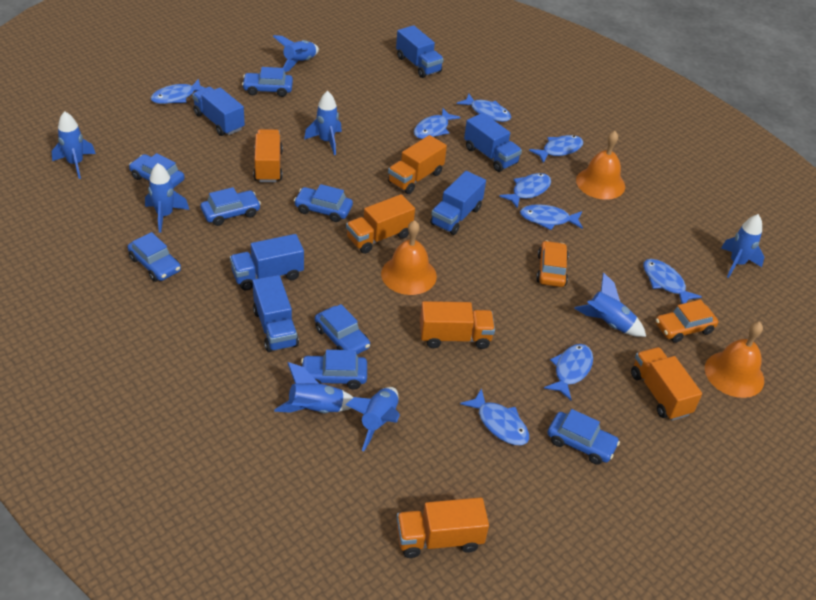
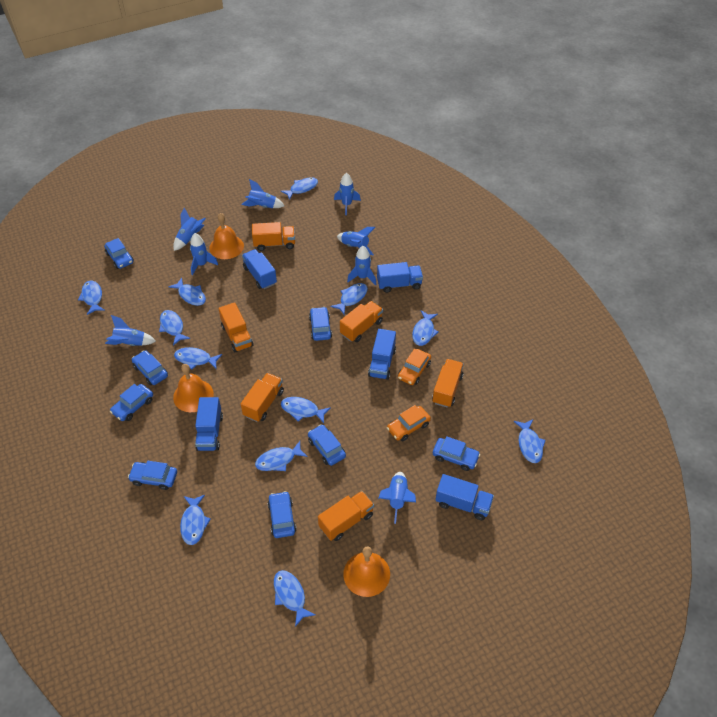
blue fish: 9 -> 12
blue truck: 6 -> 5

